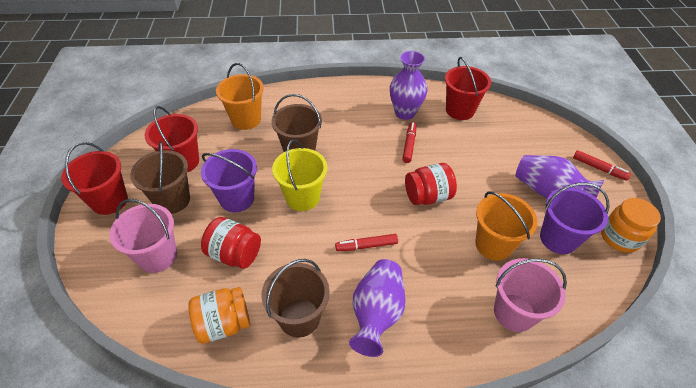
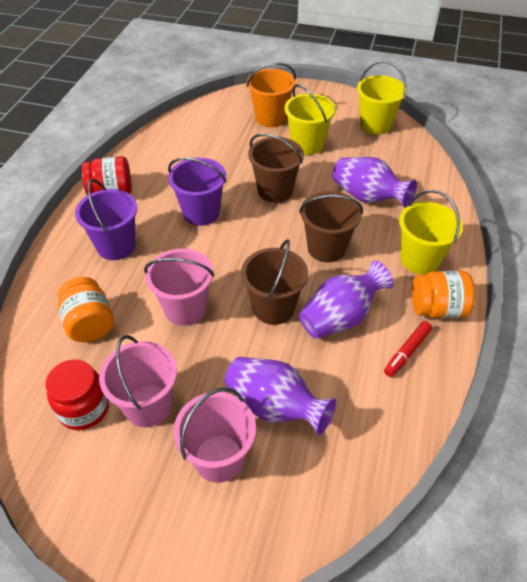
orange bucket: 2 -> 1
pink bucket: 2 -> 3
red bucket: 3 -> 0
red marker: 3 -> 1
yellow bucket: 1 -> 3

